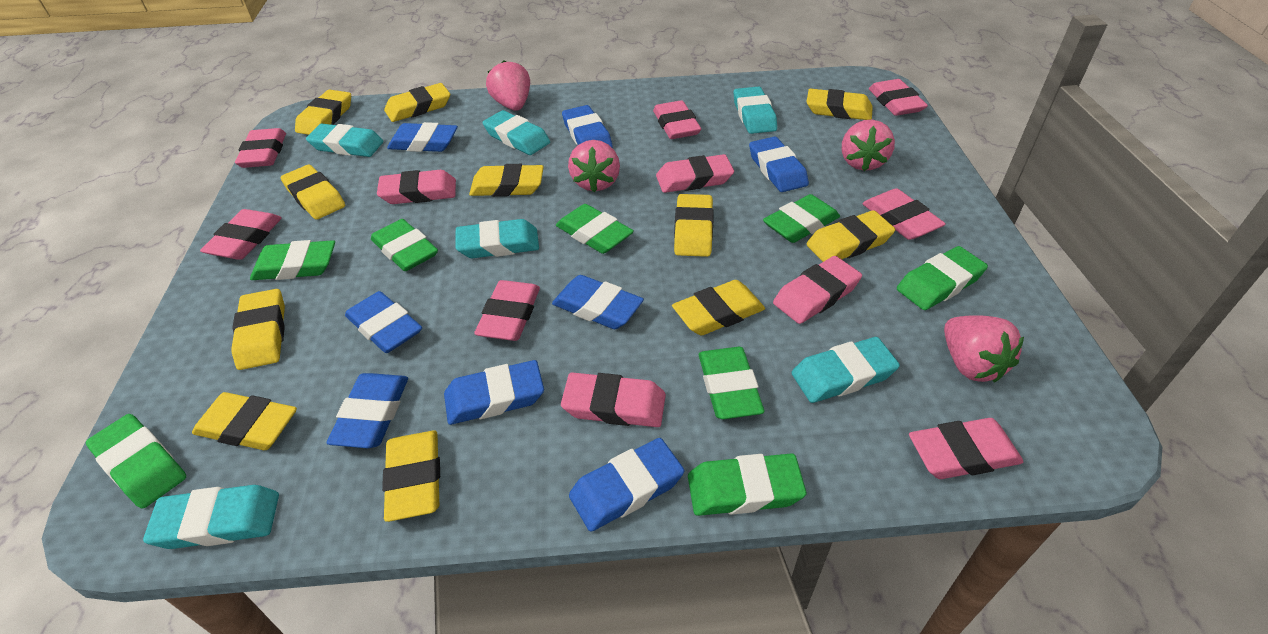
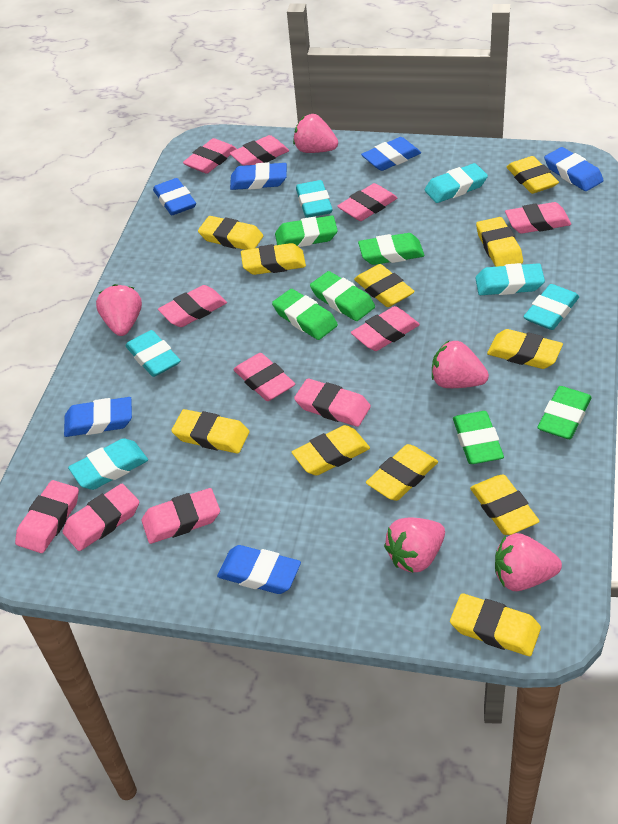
blue eraser: 8 -> 6
green eraser: 8 -> 6
pink strawberry: 4 -> 5

